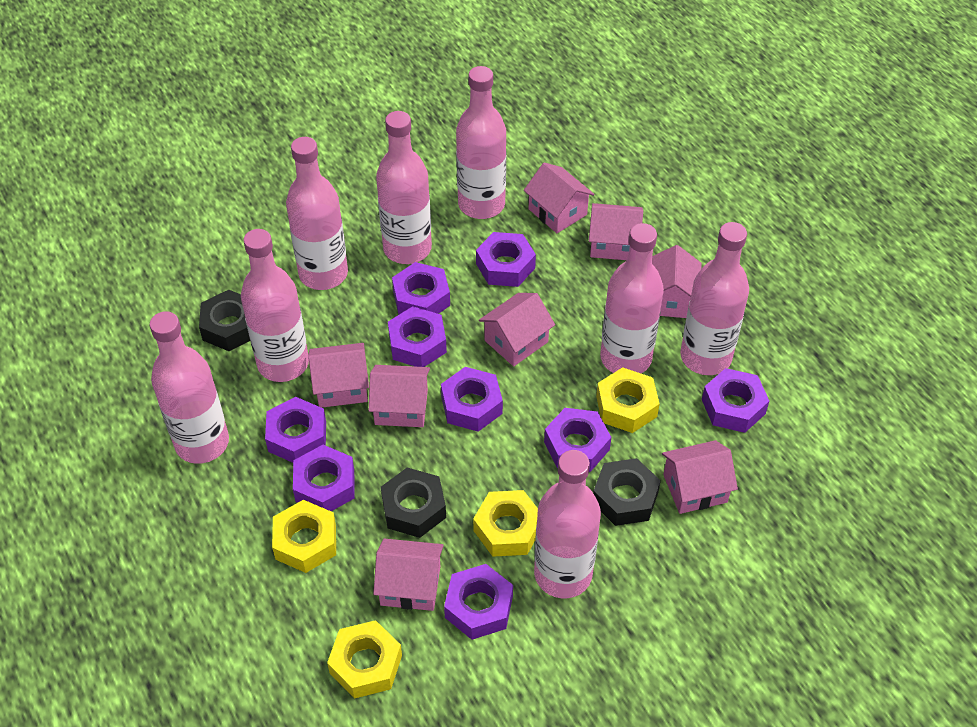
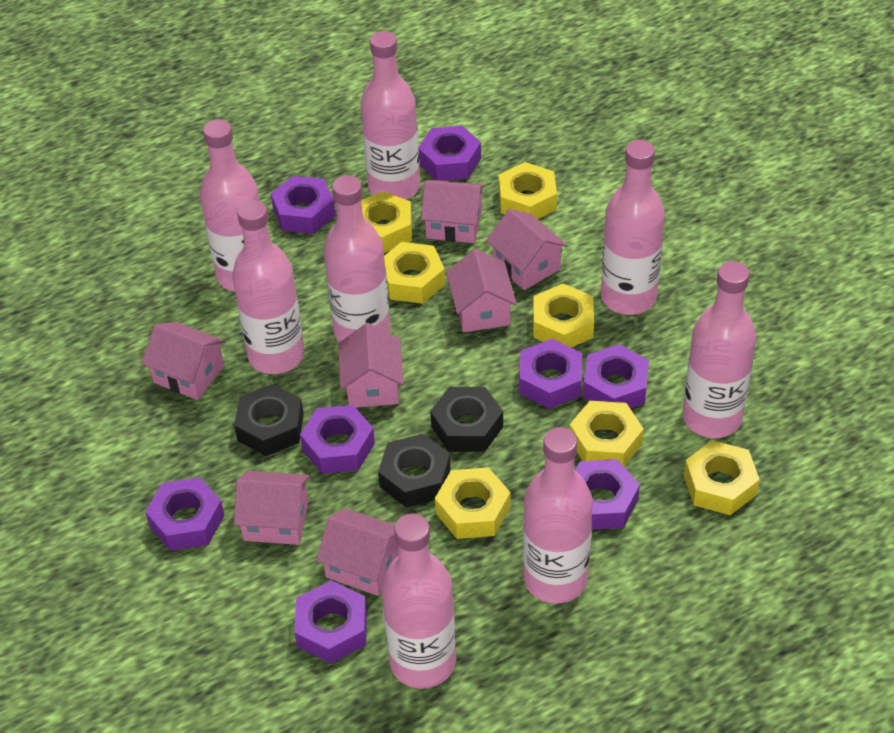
pink house: 8 -> 7
purple nut: 9 -> 8
yellow nut: 4 -> 7

